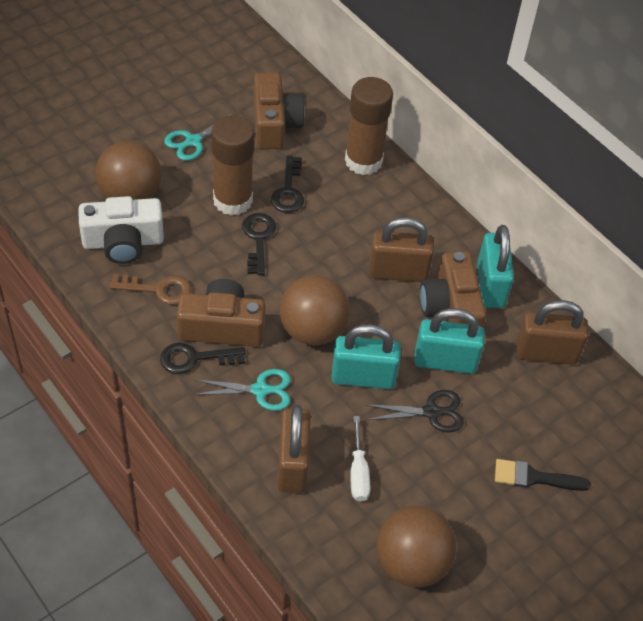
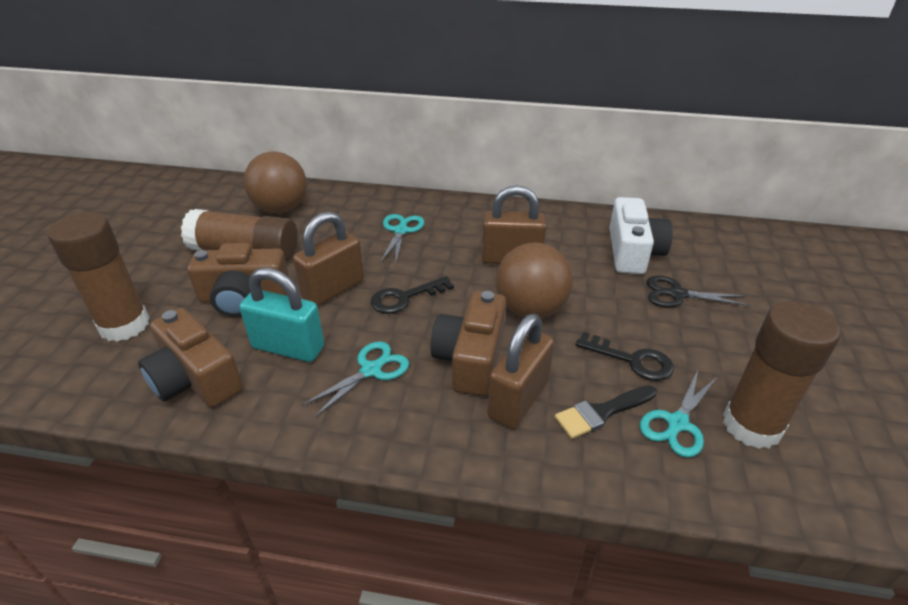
black key: 3 -> 2
brown ball: 3 -> 2
brown glue stick: 2 -> 3
brown key: 1 -> 0
turquoise padlock: 3 -> 1
turquoise scissors: 2 -> 3
white screwdriver: 1 -> 0

